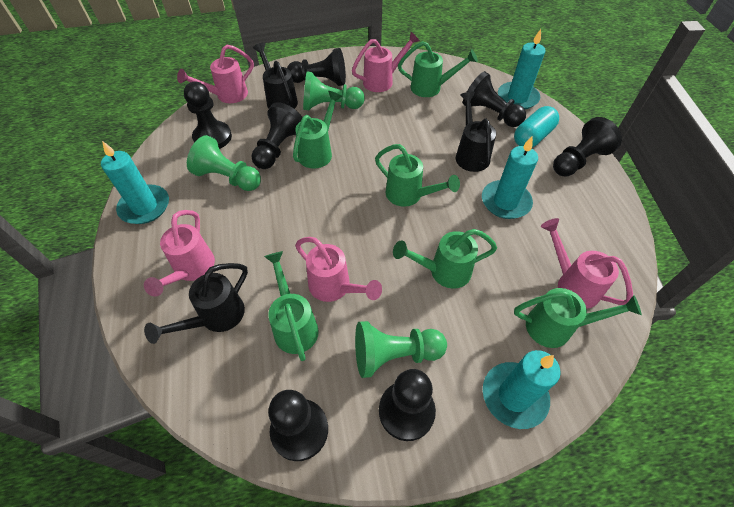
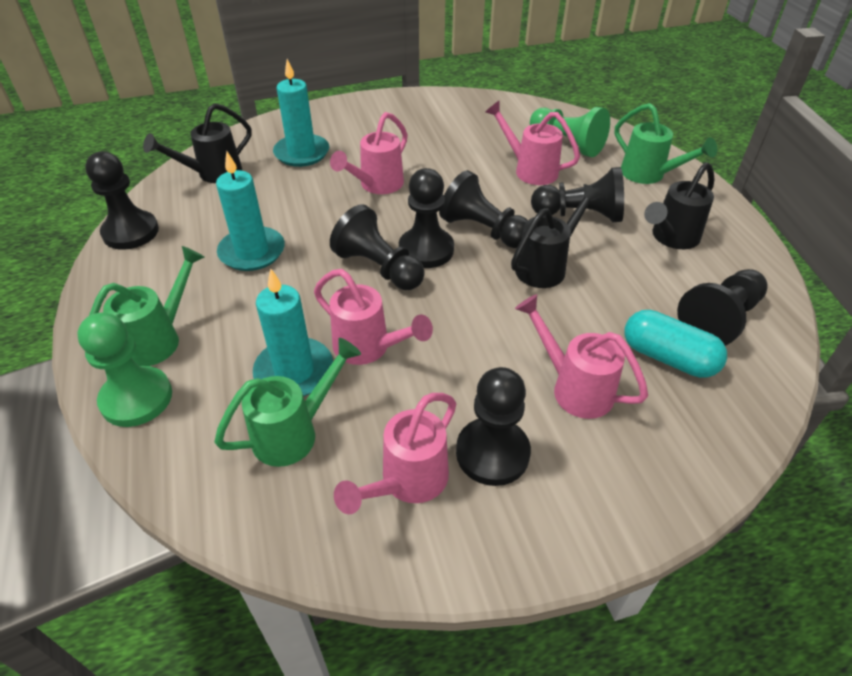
green pawn: 3 -> 2
green watering can: 6 -> 3
turquoise candle: 4 -> 3

